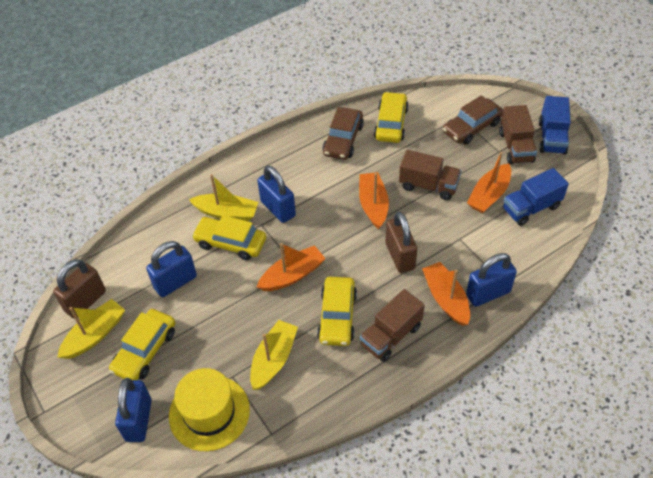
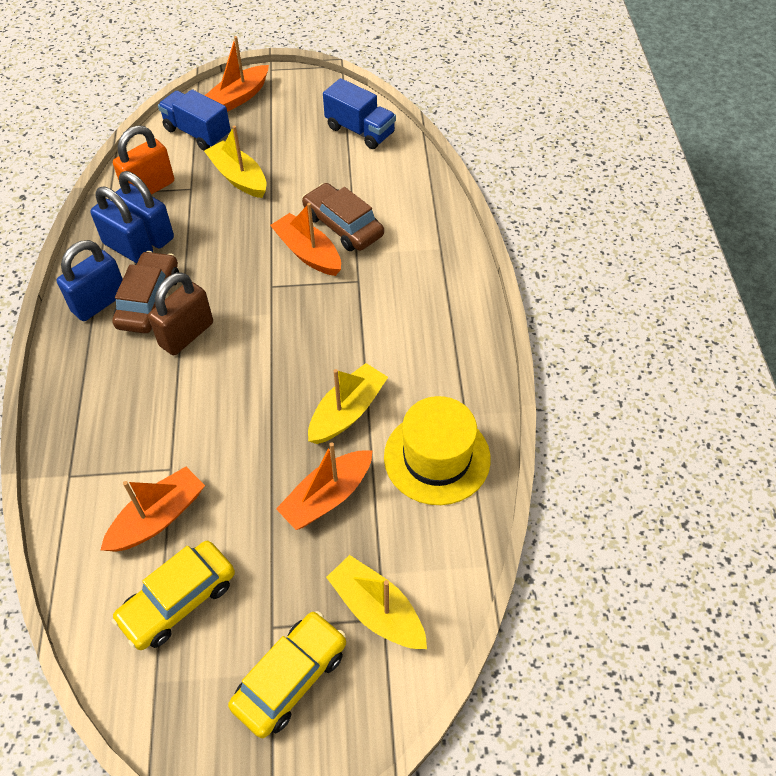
blue padlock: 4 -> 3
brown padlock: 2 -> 1
brown truck: 3 -> 0
orange padlock: 0 -> 1
yellow car: 4 -> 2

